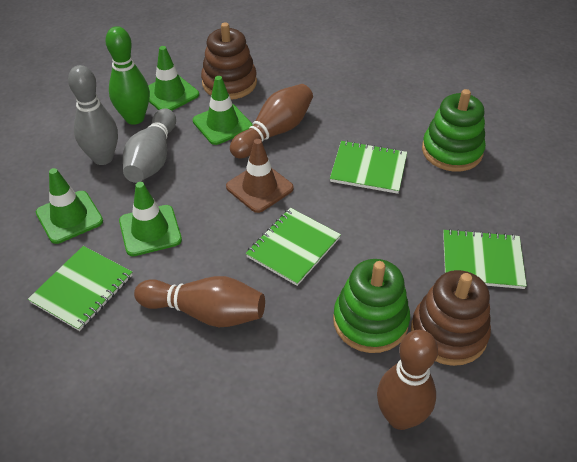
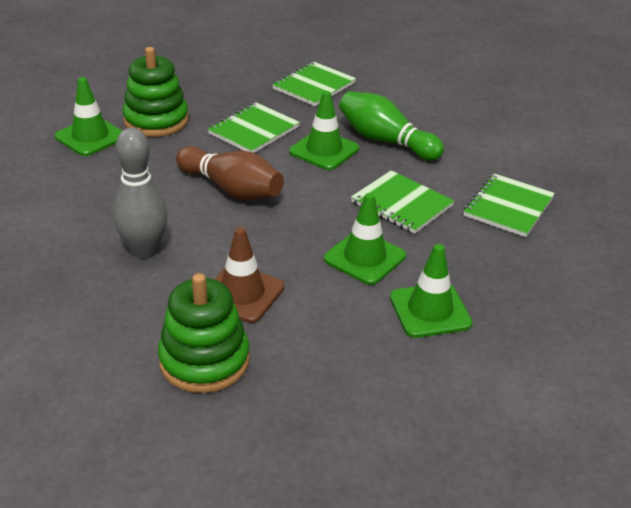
brown bowling pin: 3 -> 1
brown stacking toy: 2 -> 0
grey bowling pin: 2 -> 1

